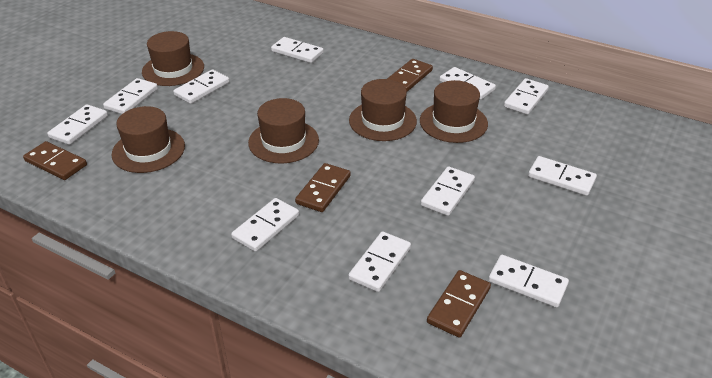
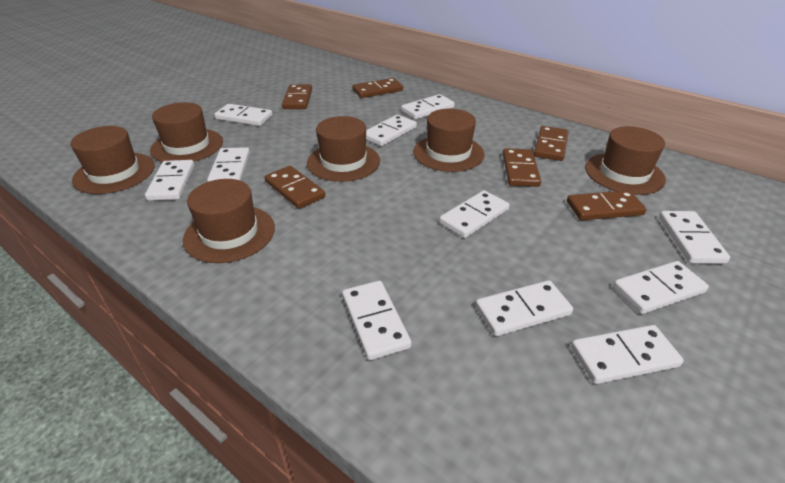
brown domino: 4 -> 6
brown hat: 5 -> 6

